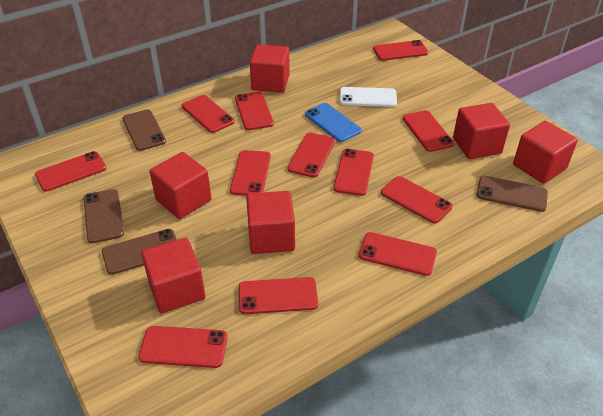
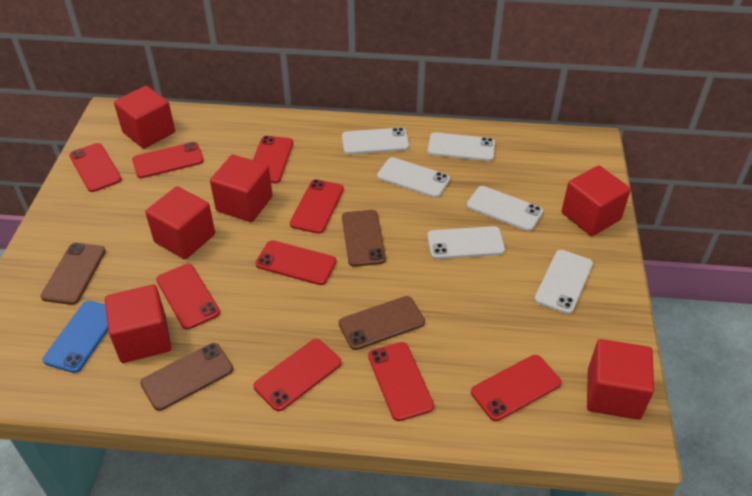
red phone: 12 -> 9
white phone: 1 -> 6

